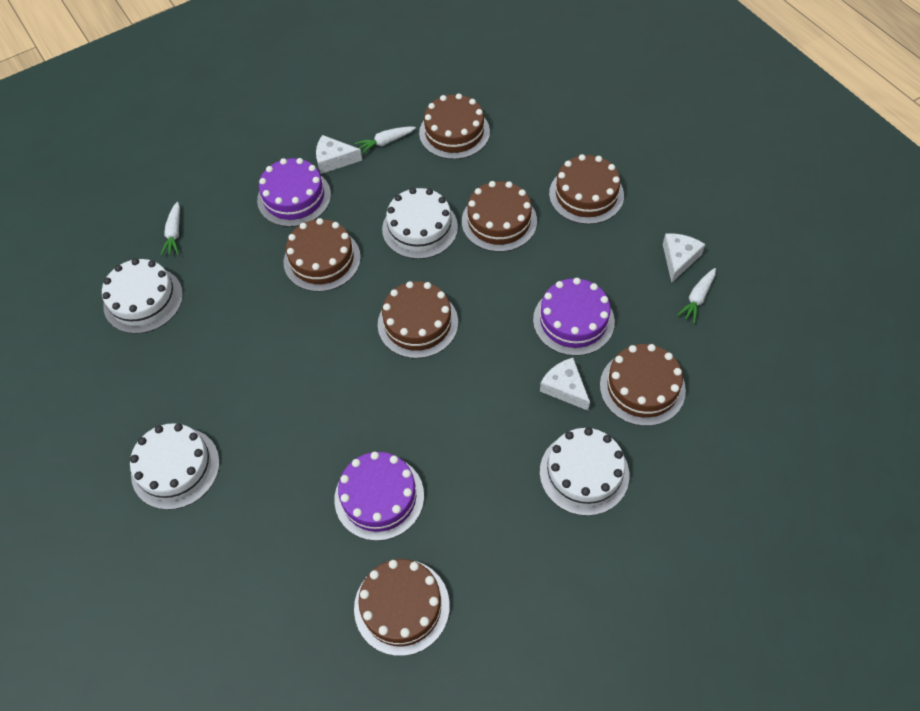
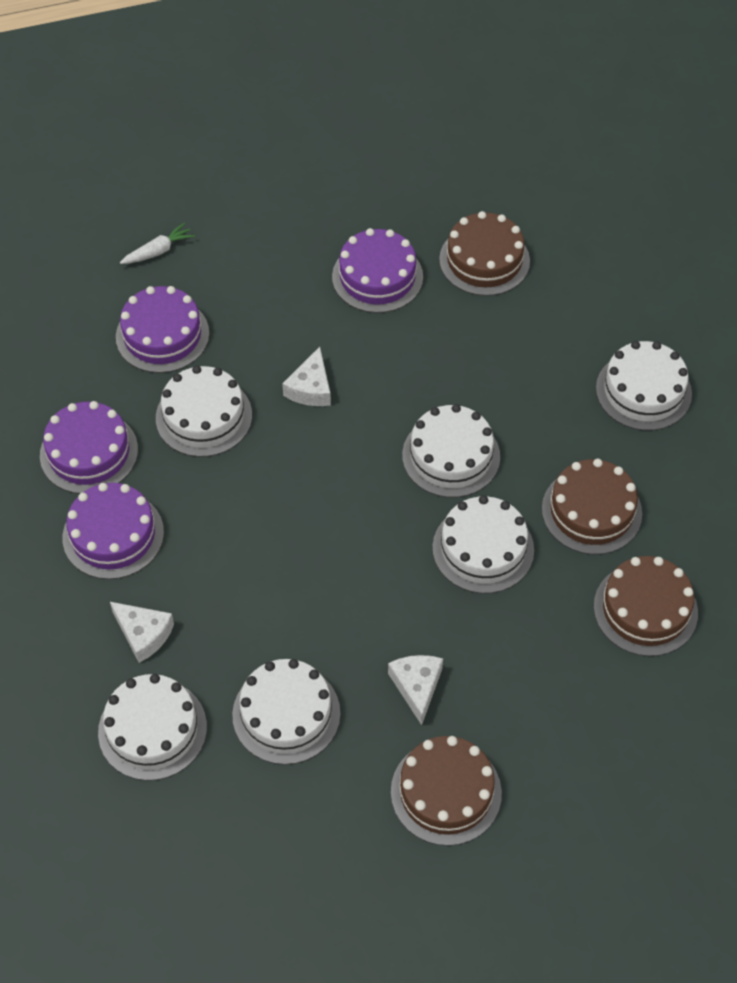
brown cake: 7 -> 4
purple cake: 3 -> 4
white cake: 4 -> 6
white carrot: 3 -> 1

